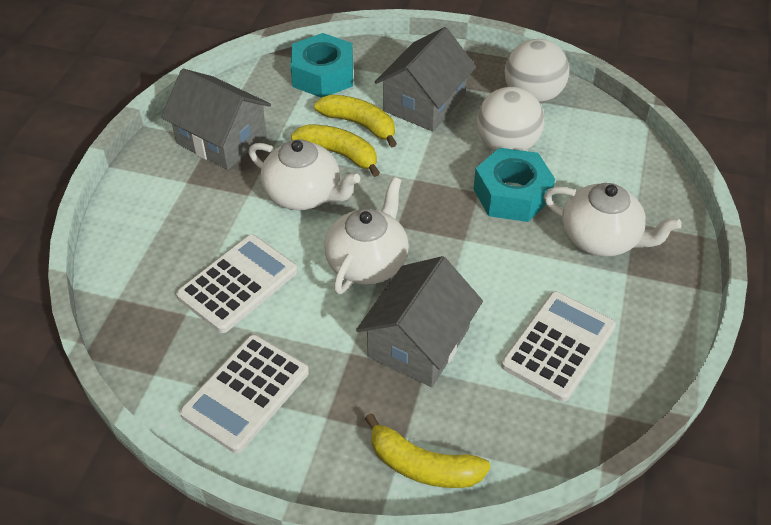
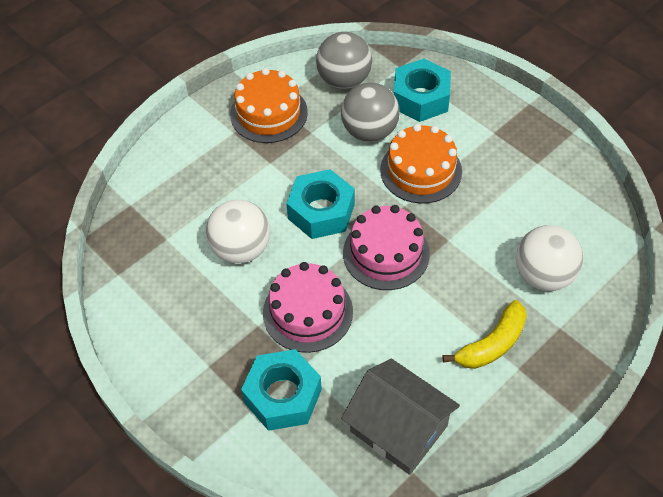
grey ball: 0 -> 2
grey house: 3 -> 1
orange cake: 0 -> 2
pink cake: 0 -> 2
turquoise nut: 2 -> 3
white calculator: 3 -> 0
white teapot: 3 -> 0
yellow banana: 3 -> 1

